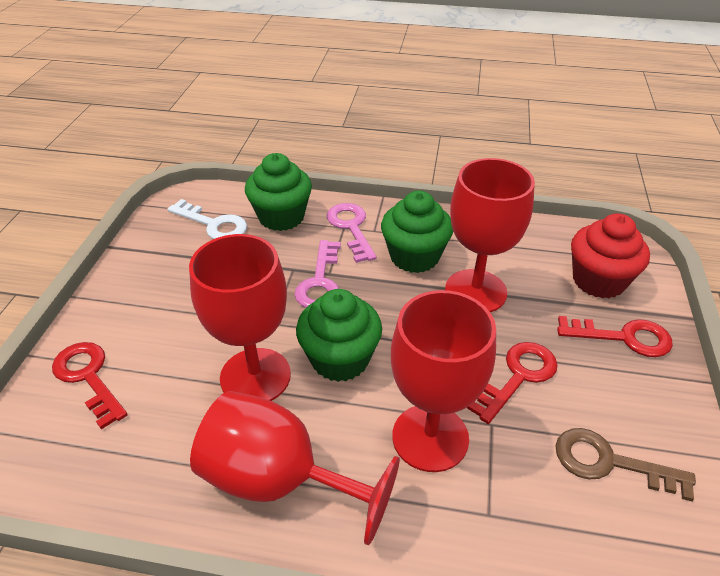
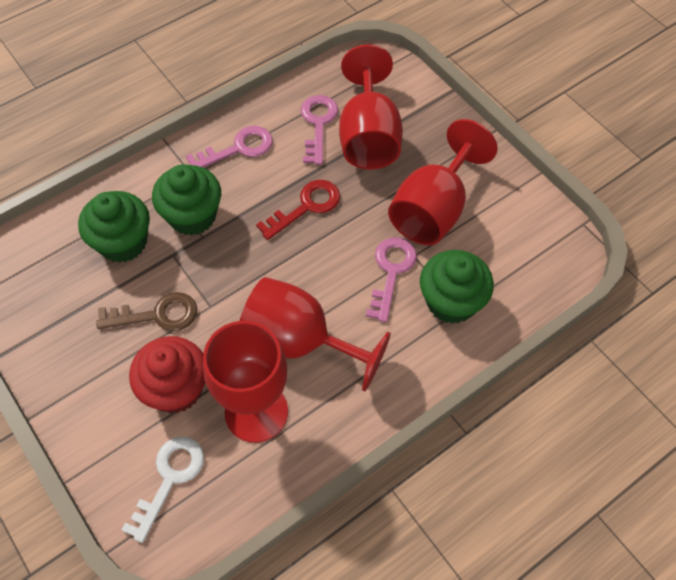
pink key: 2 -> 3
red key: 3 -> 1

